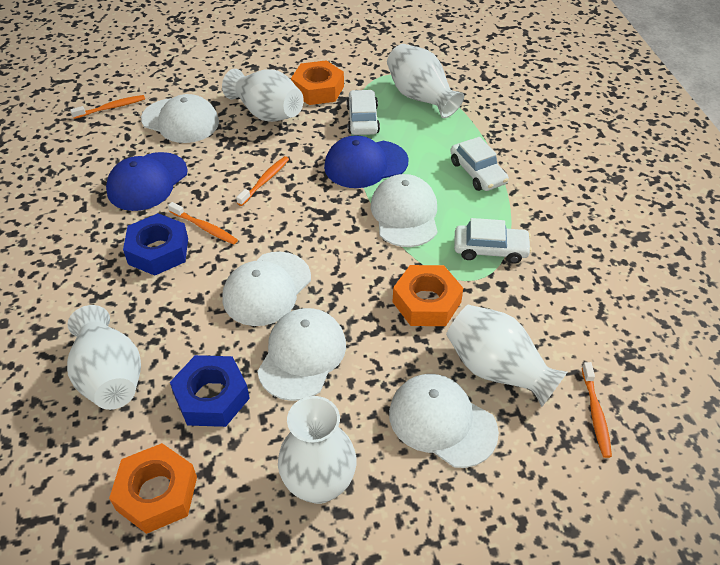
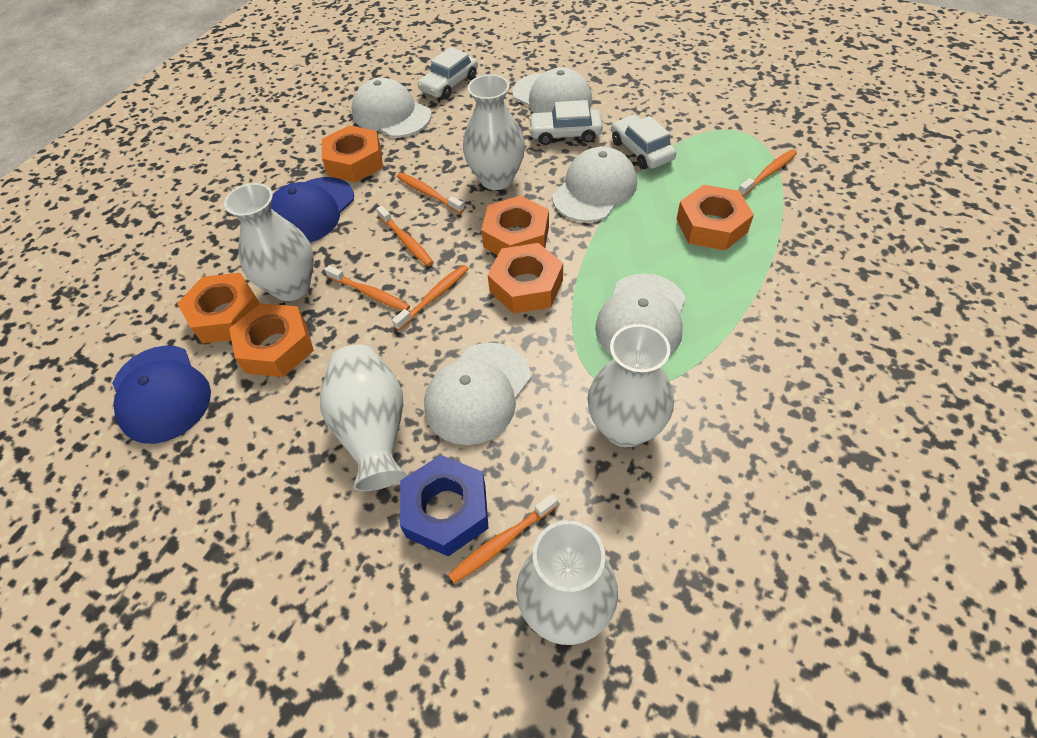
blue nut: 2 -> 1
orange nut: 3 -> 6
orange toothbrush: 4 -> 6

